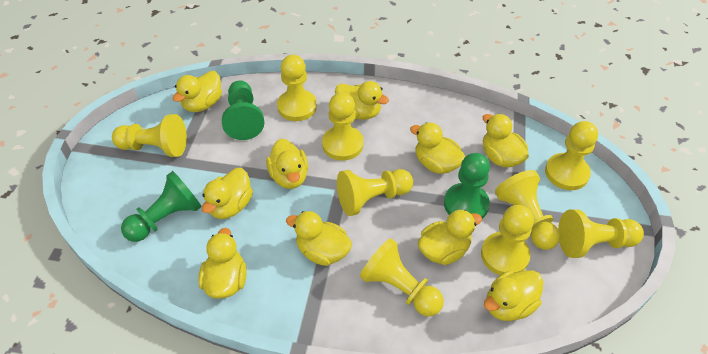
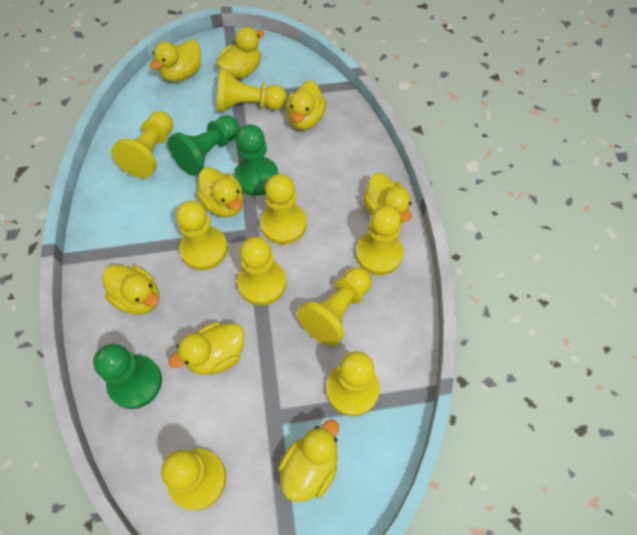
yellow duck: 10 -> 8

